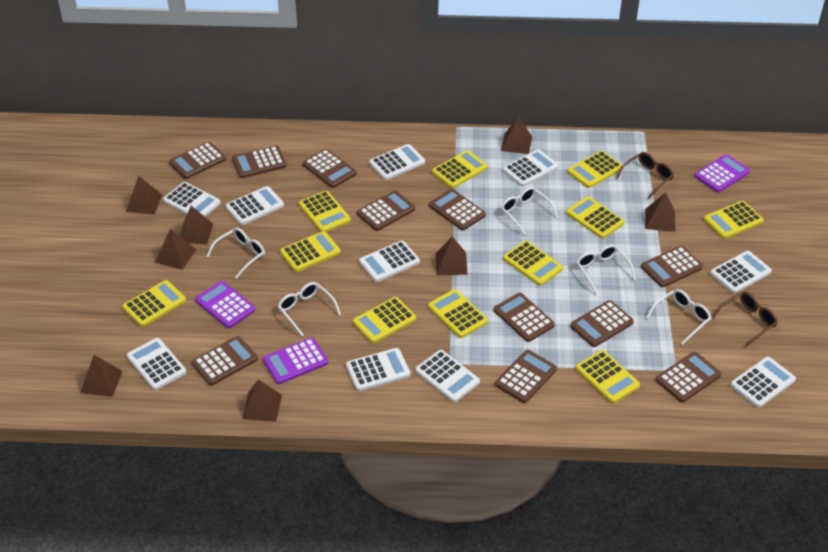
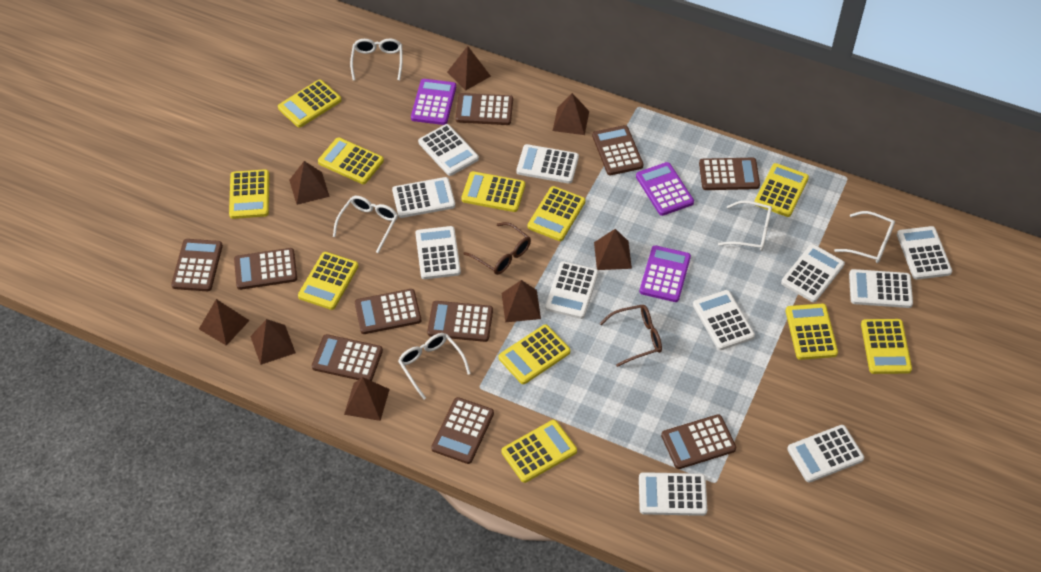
brown calculator: 11 -> 10
white calculator: 10 -> 11

